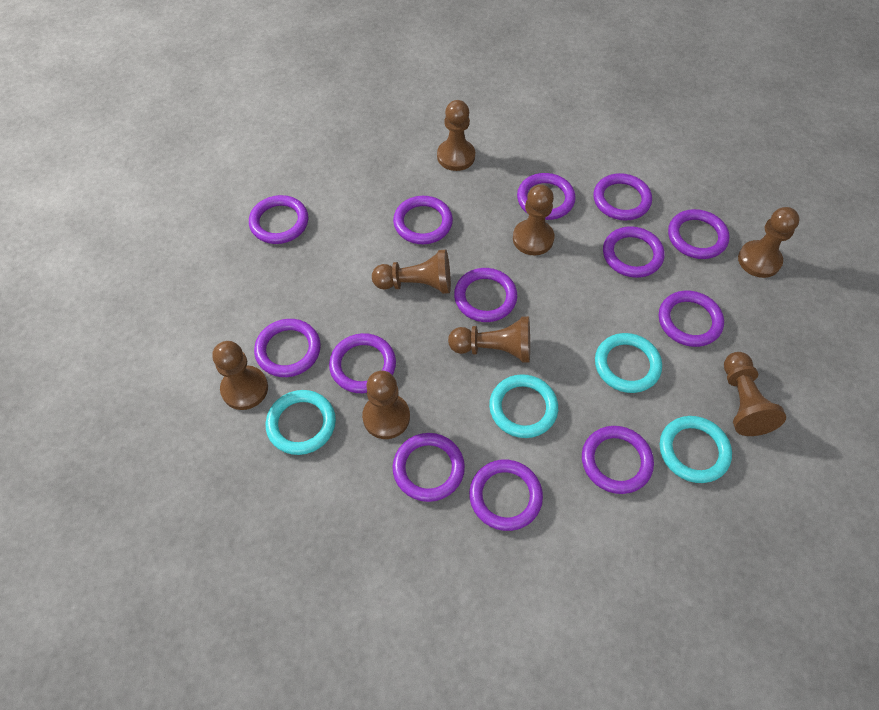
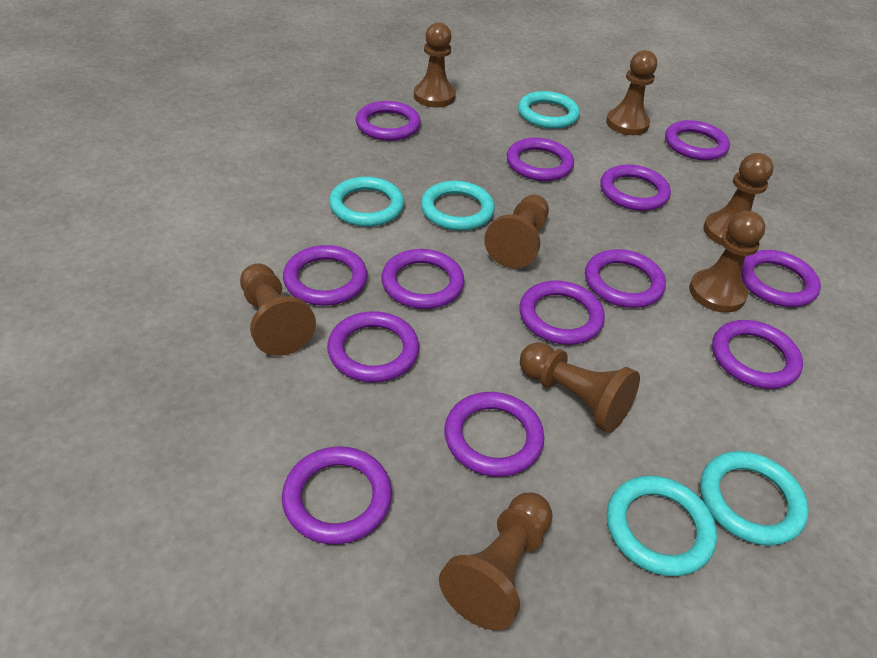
turquoise ring: 4 -> 5

